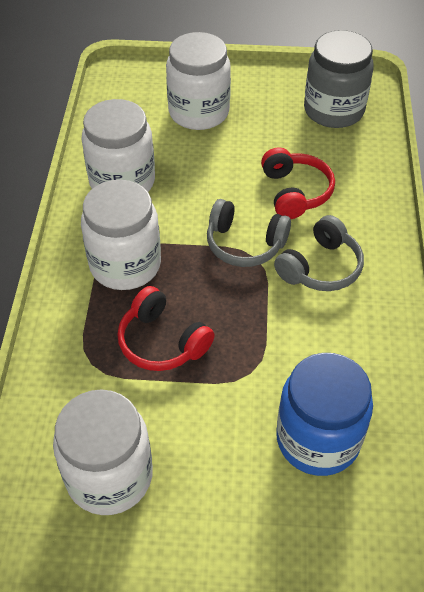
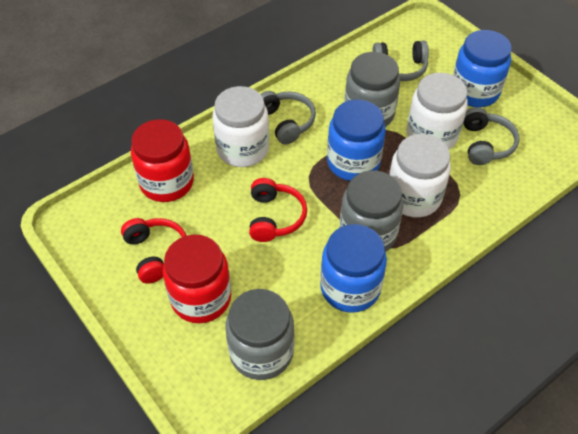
blue jar: 1 -> 3
grey headphones: 2 -> 3
grey jar: 1 -> 3
red jar: 0 -> 2
white jar: 4 -> 3

